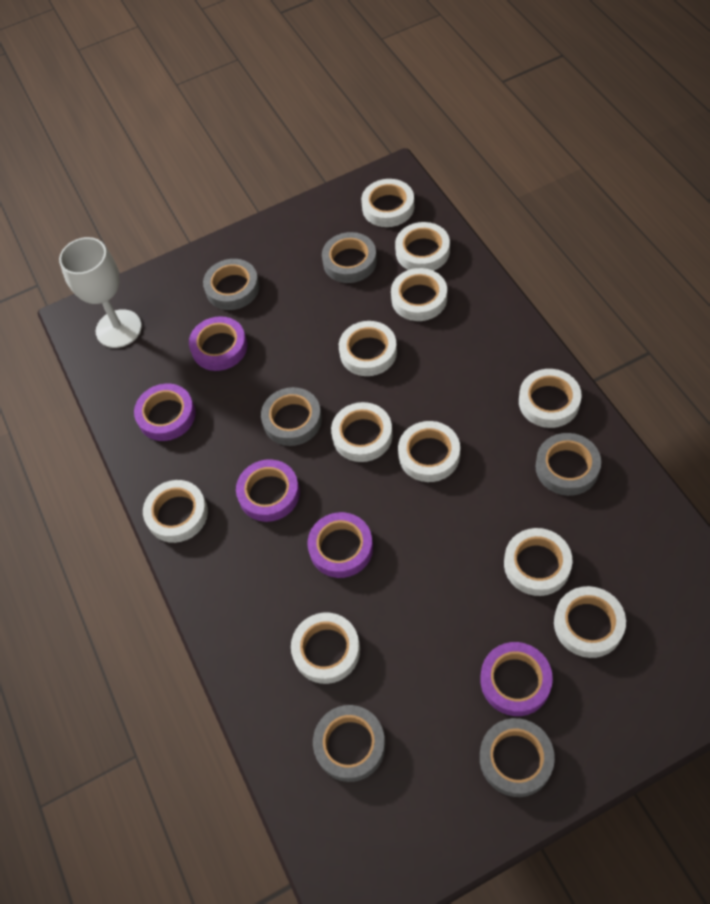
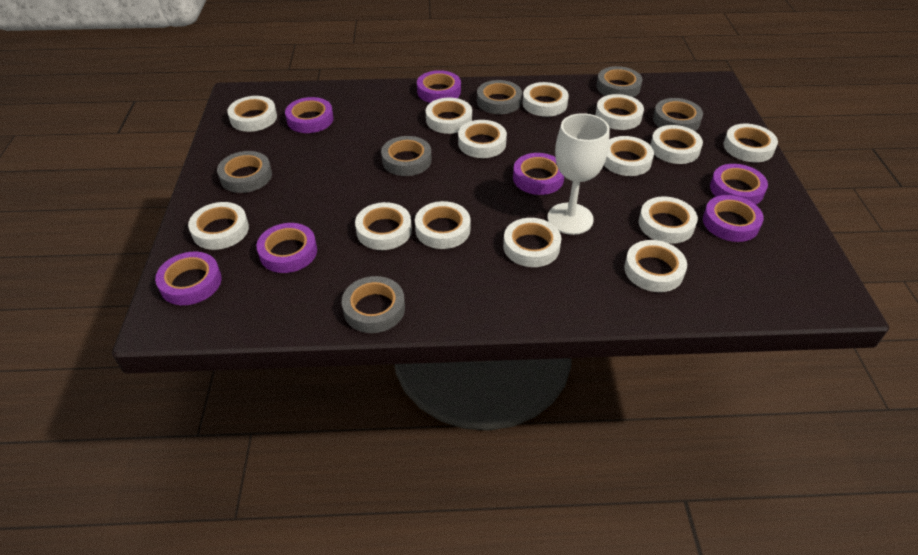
purple tape: 5 -> 7
white tape: 11 -> 14

